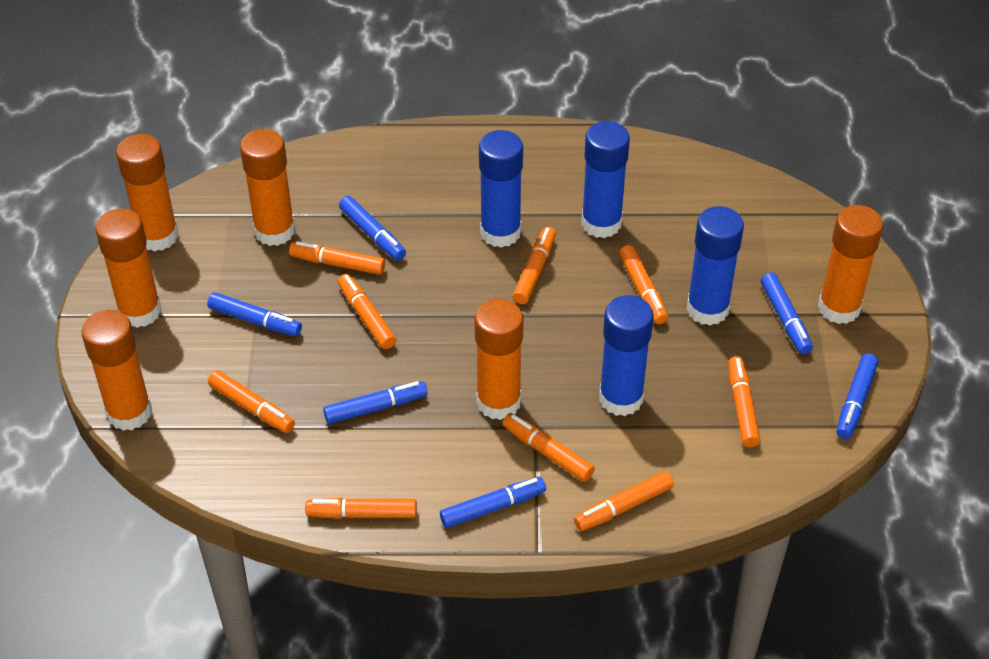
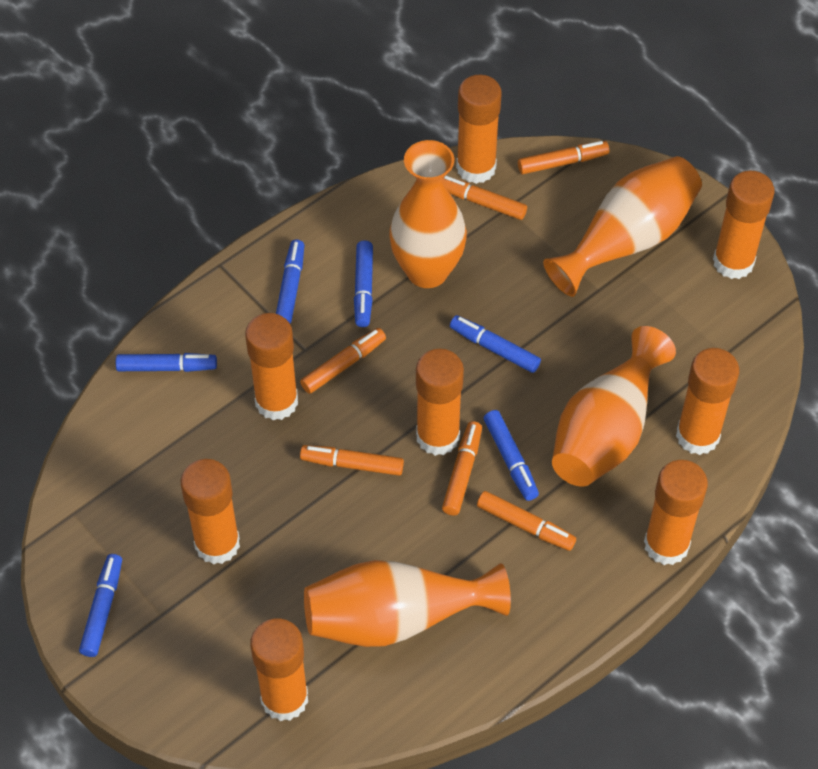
blue glue stick: 4 -> 0
orange glue stick: 6 -> 8
orange marker: 9 -> 6
orange vase: 0 -> 4

